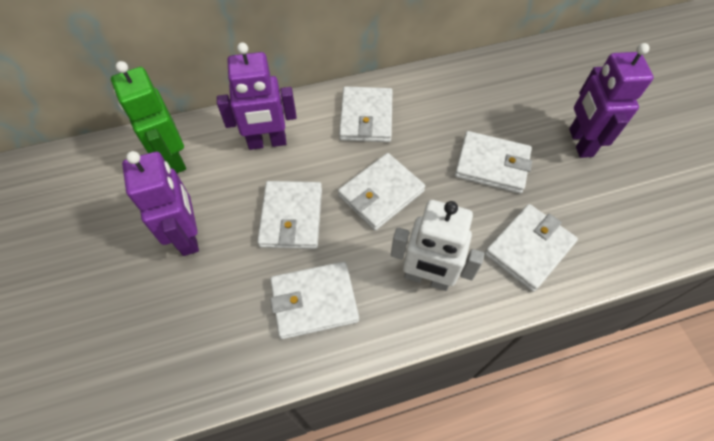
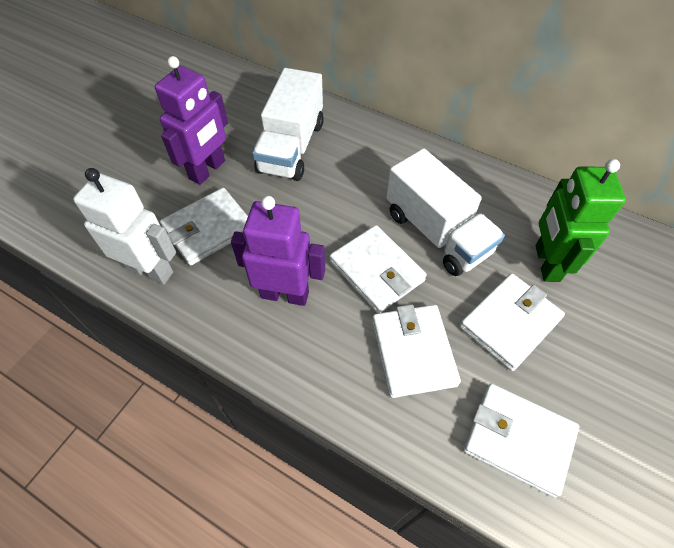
purple robot: 3 -> 2
white truck: 0 -> 2
white wallet: 6 -> 5

